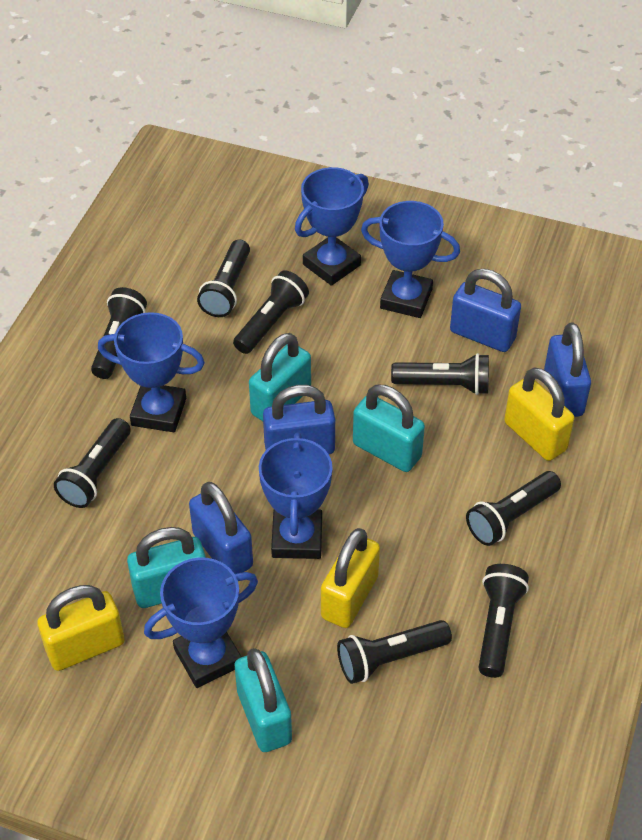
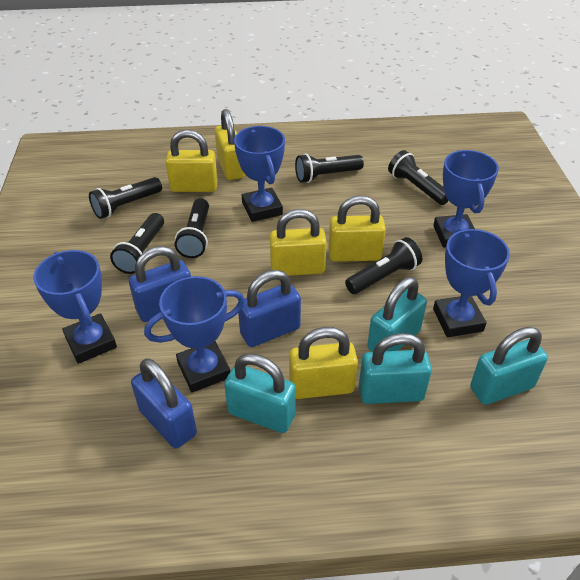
black flashlight: 8 -> 6
blue padlock: 4 -> 3
yellow padlock: 3 -> 5

